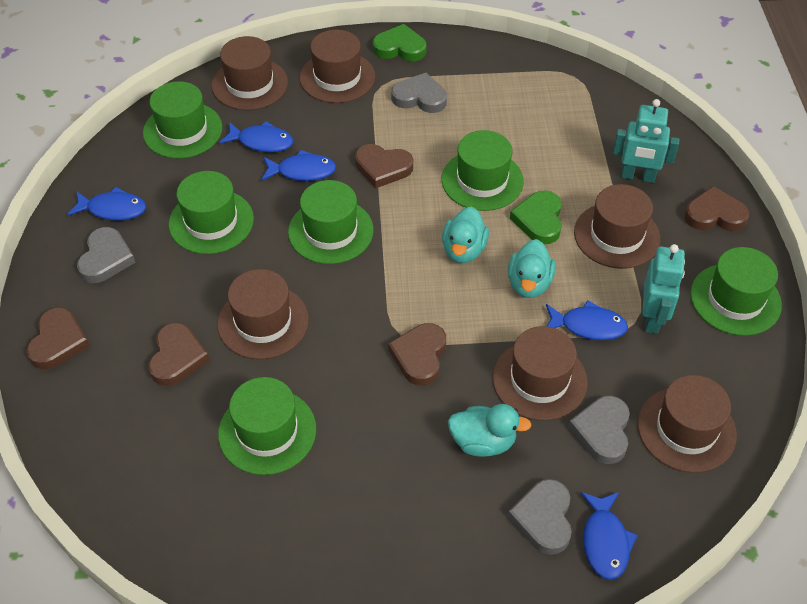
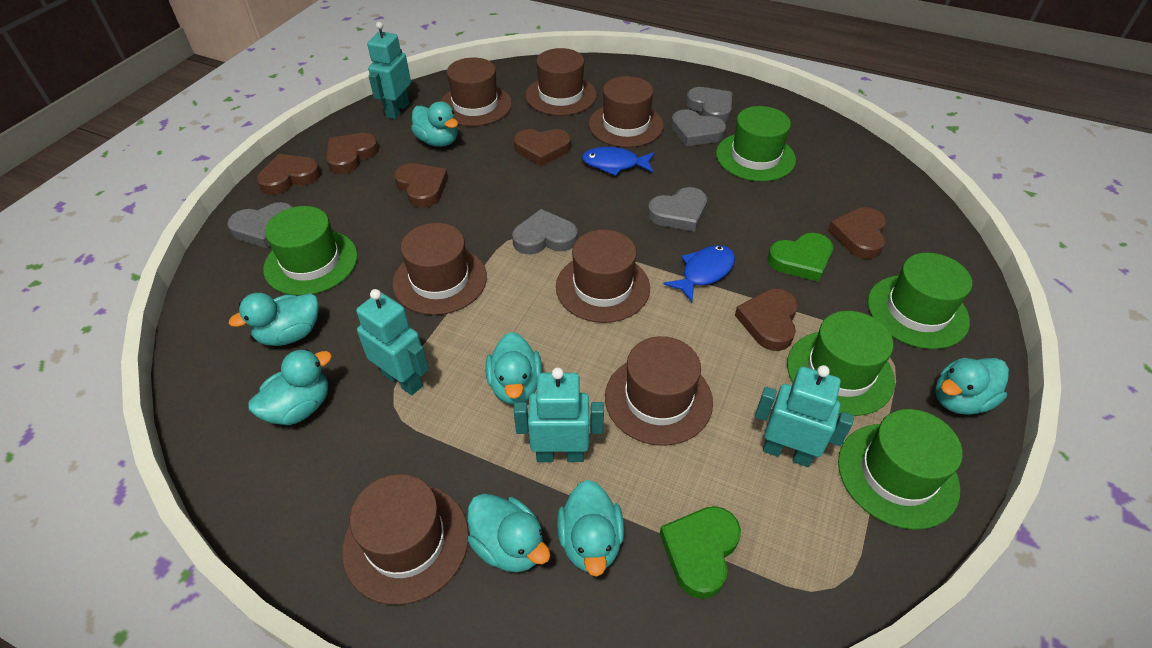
blue fish: 5 -> 2
brown hat: 6 -> 7
brown heart: 5 -> 6
green hat: 6 -> 5
grey heart: 4 -> 5
turquoise duck: 3 -> 7
turquoise robot: 2 -> 4

